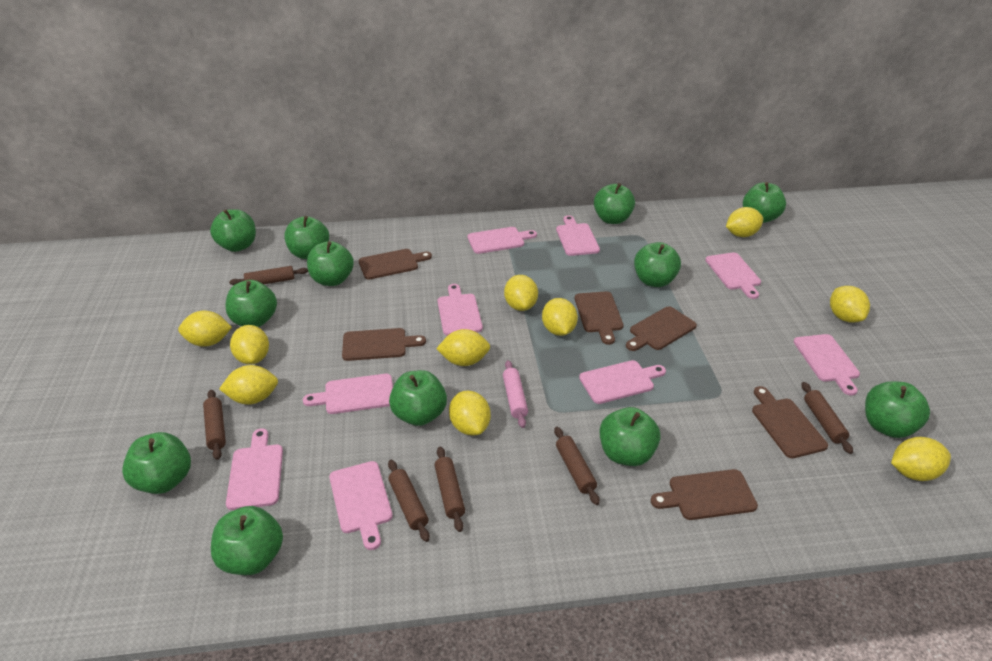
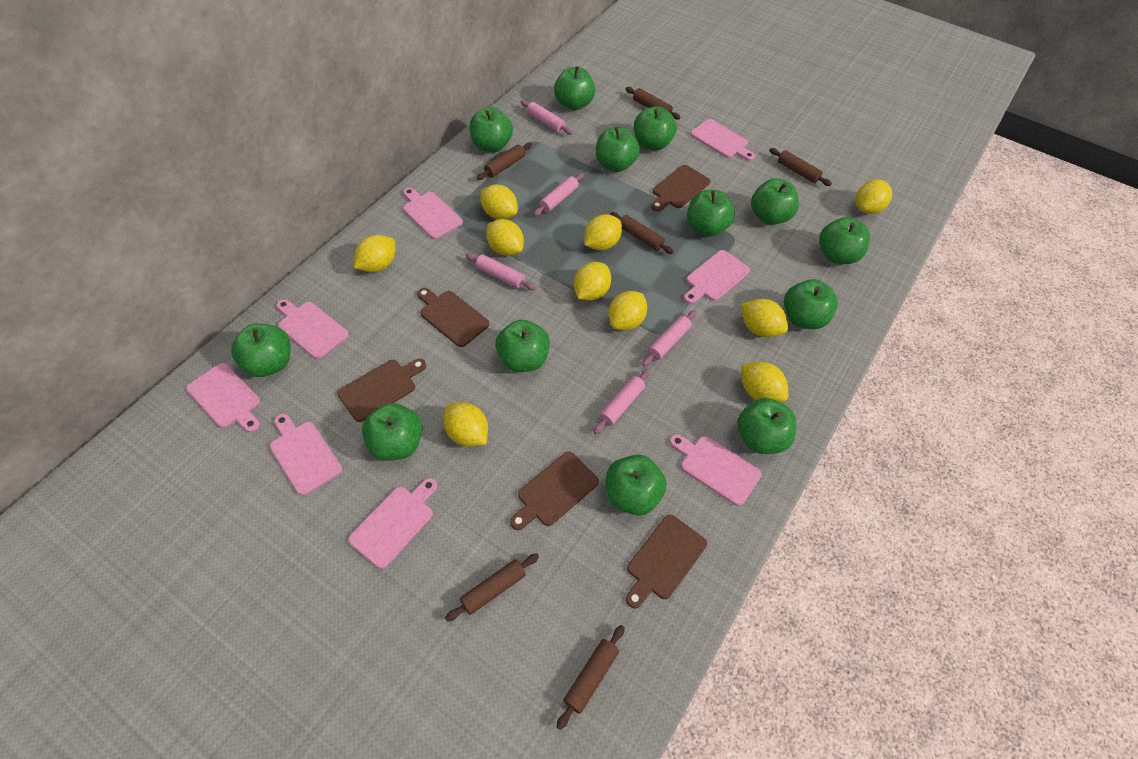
brown cutting board: 6 -> 5
green apple: 12 -> 13
pink cutting board: 9 -> 8
pink rolling pin: 1 -> 5

